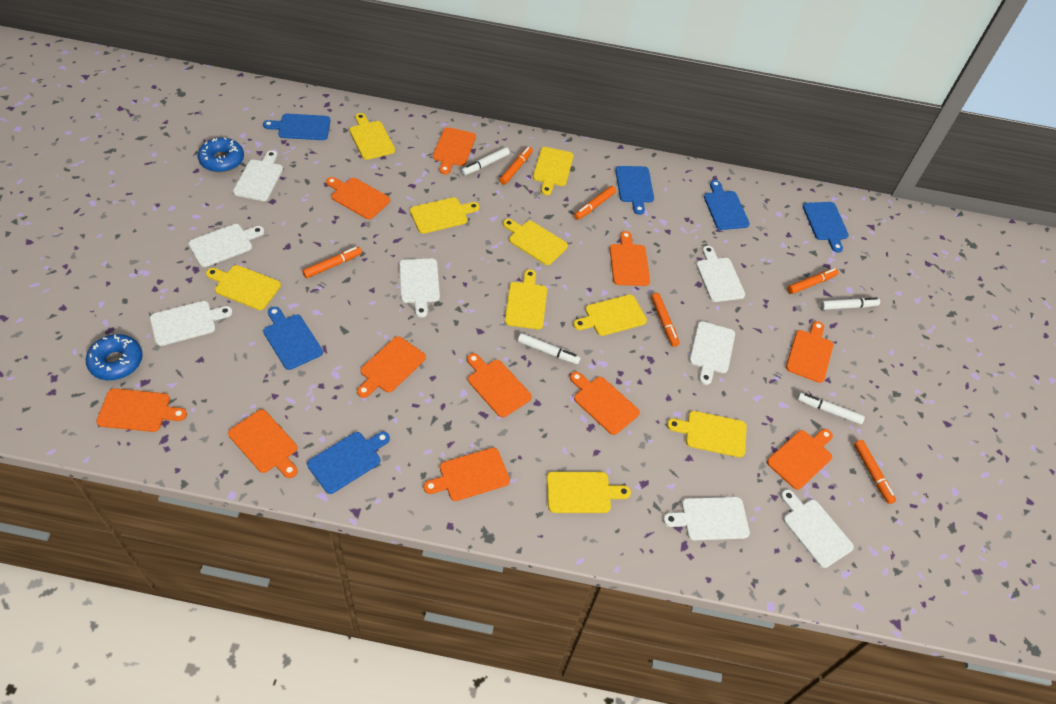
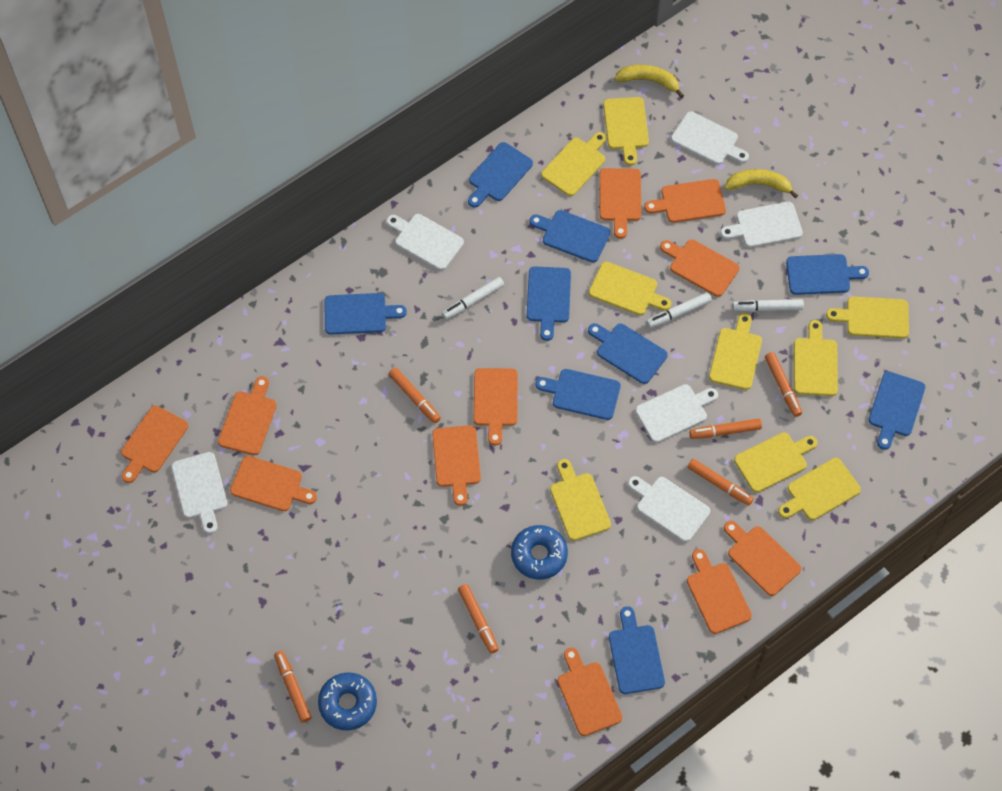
blue cutting board: 6 -> 9
white cutting board: 8 -> 6
white marker: 4 -> 3
yellow banana: 0 -> 2

